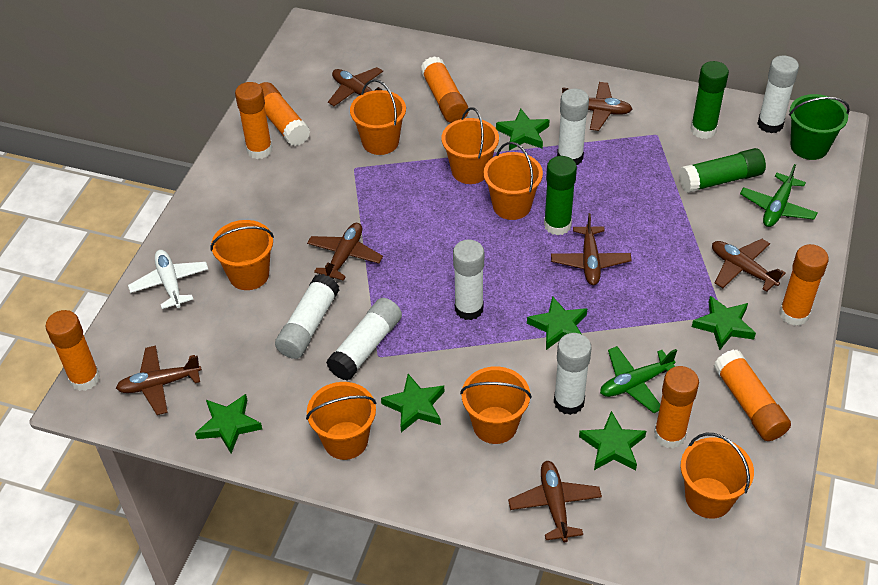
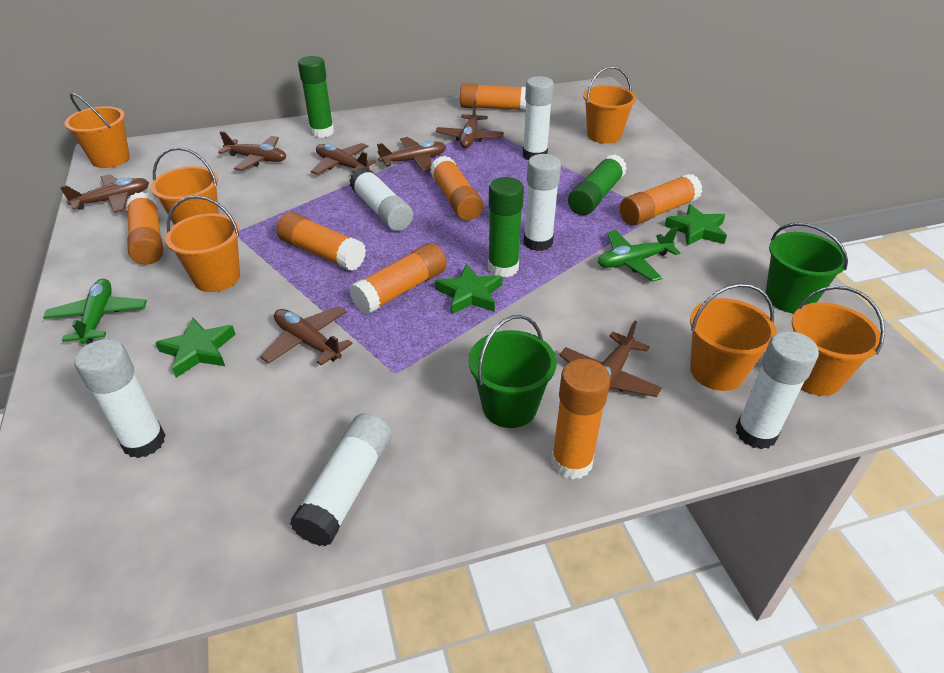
green bucket: 1 -> 2
green star: 6 -> 3
orange bucket: 7 -> 6
white plane: 1 -> 0

